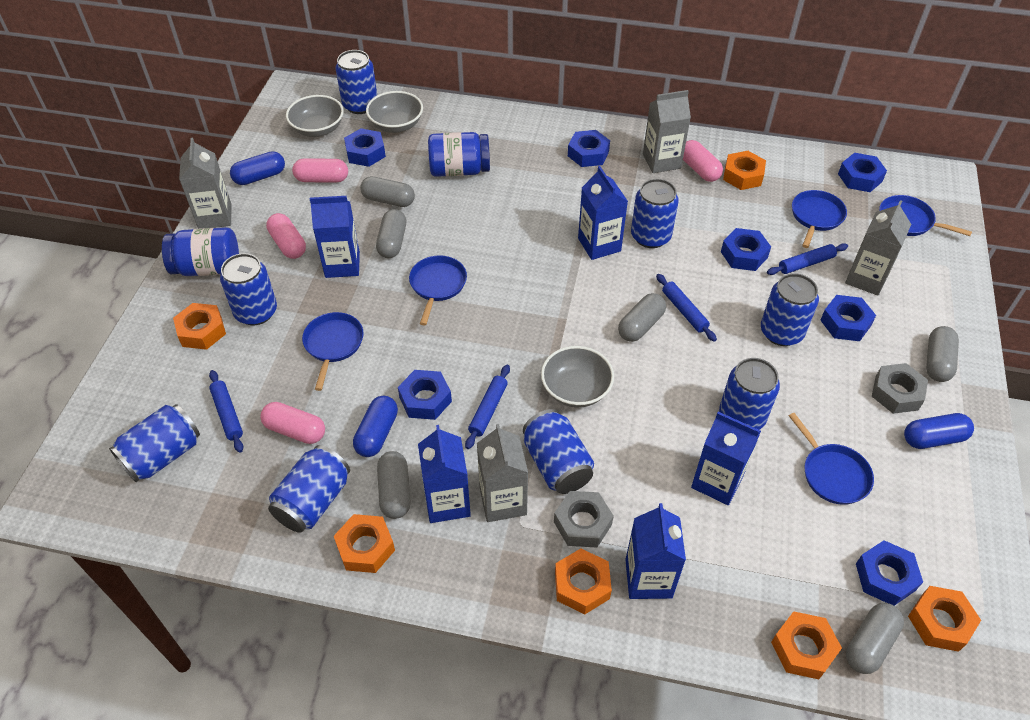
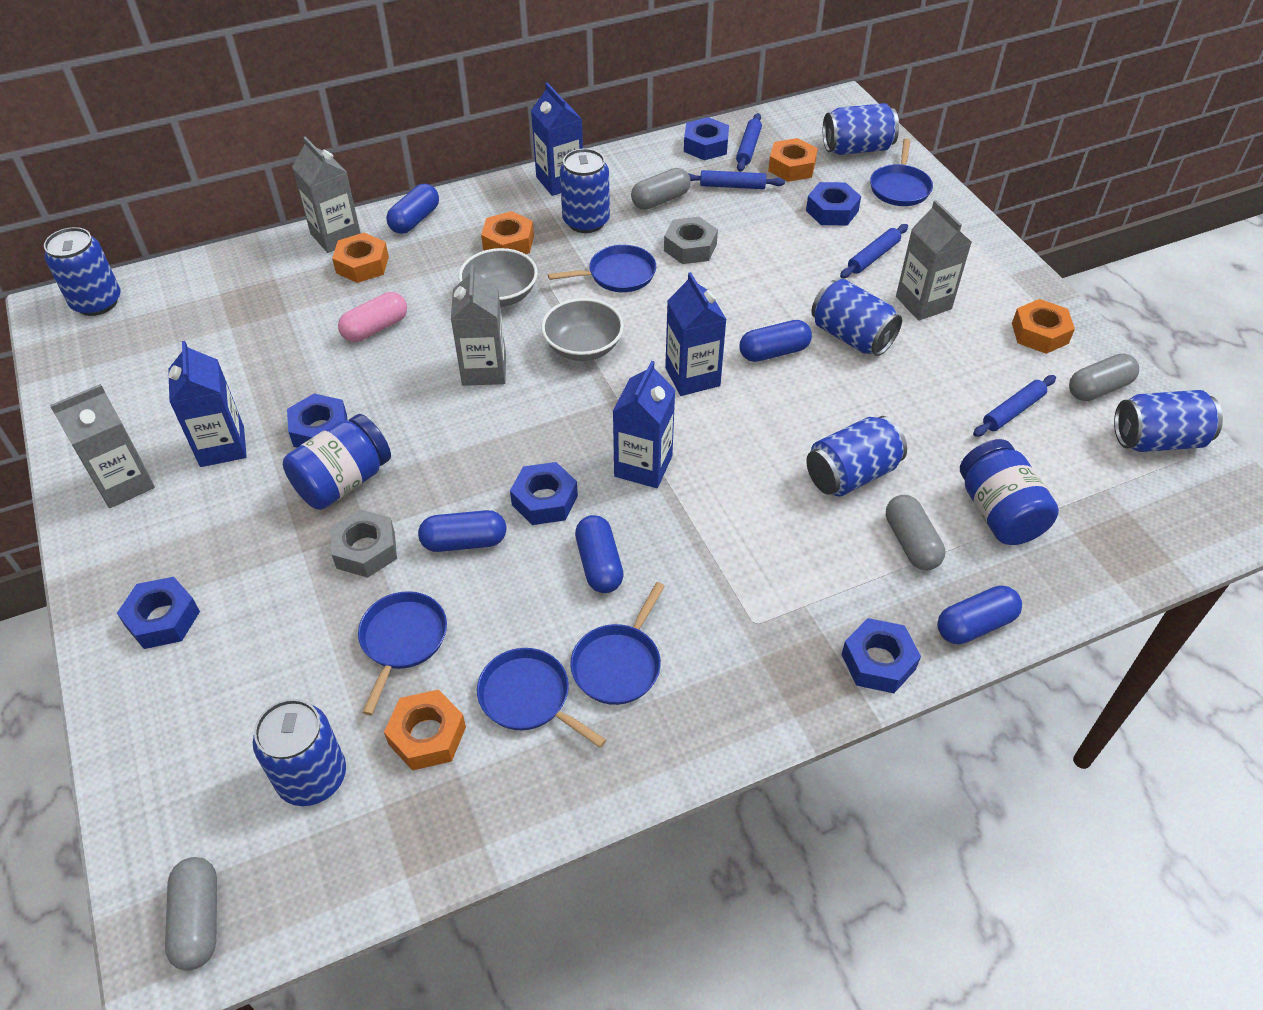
blue can: 8 -> 7
blue capsule: 3 -> 5
blue carton: 5 -> 4
blue nut: 7 -> 6
grey bowl: 3 -> 2
grey capsule: 6 -> 4
orange nut: 6 -> 5
pink capsule: 4 -> 1

